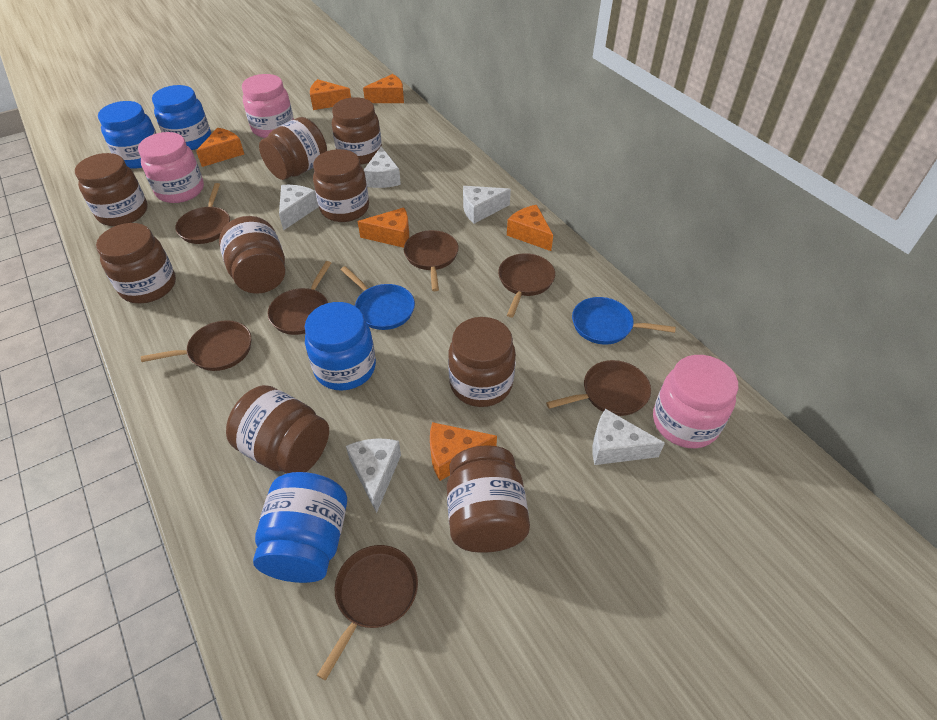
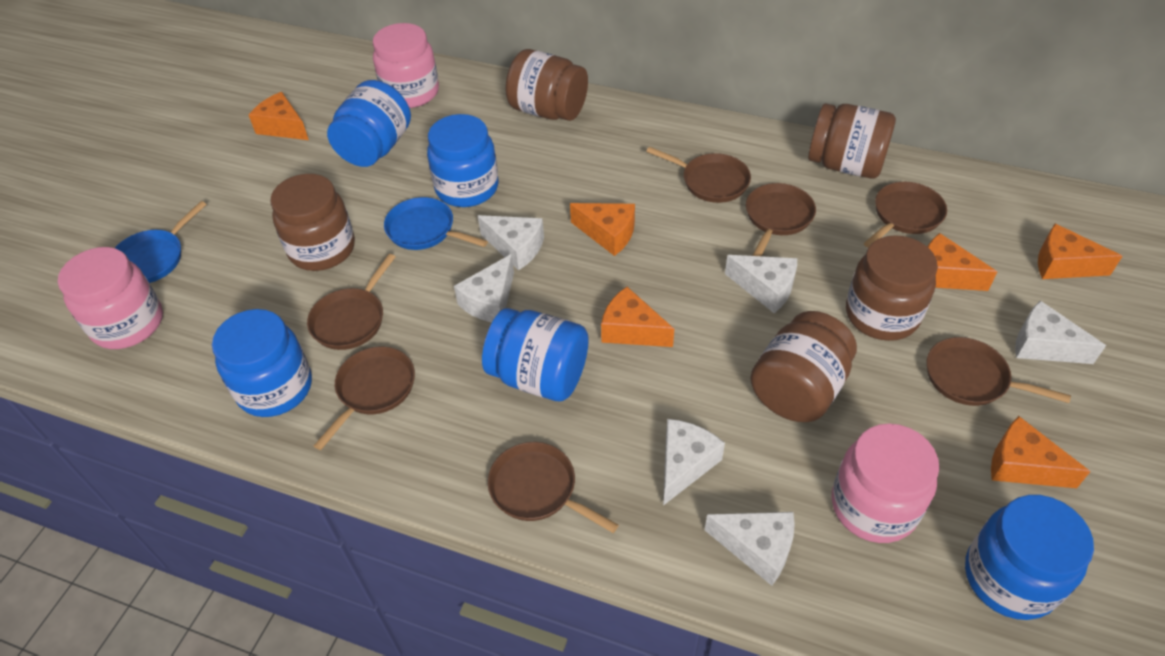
blue jar: 4 -> 5
brown jar: 9 -> 5
white cheese: 5 -> 6

